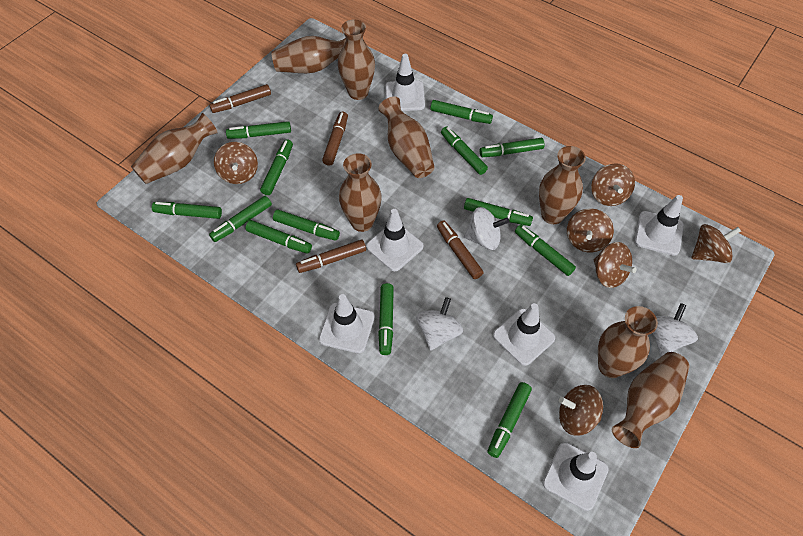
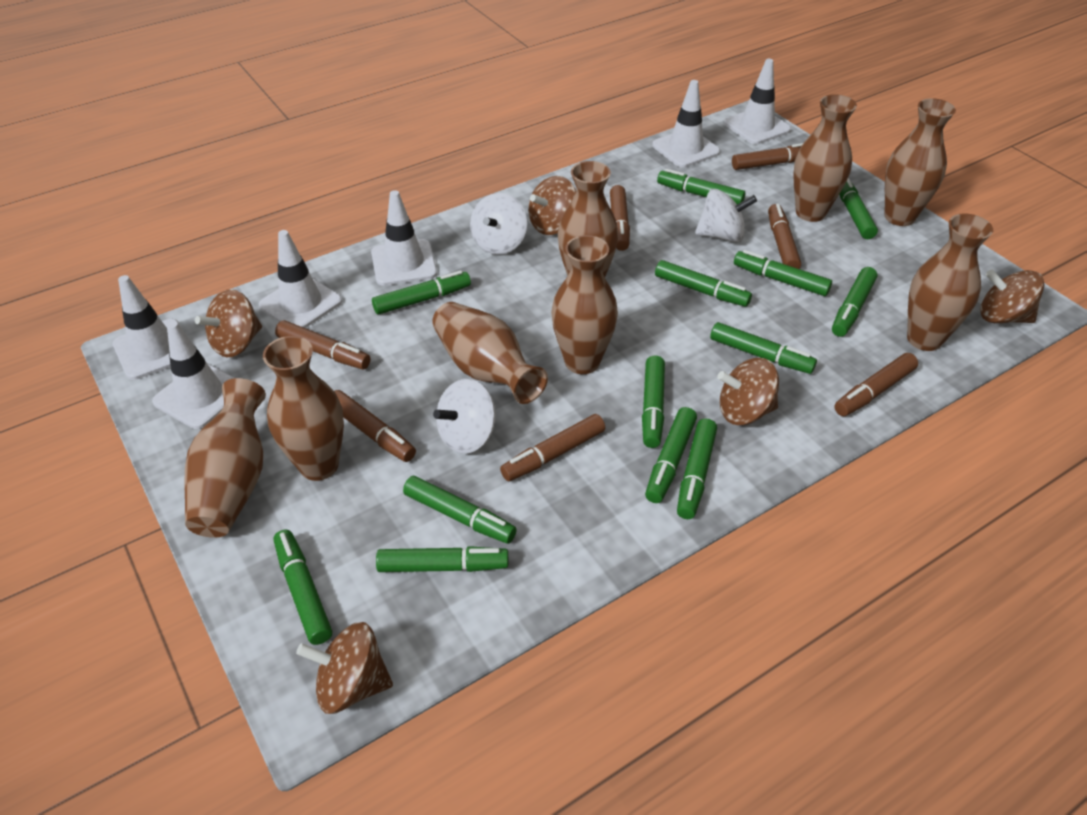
brown marker: 4 -> 7
brown spinning top: 6 -> 5

